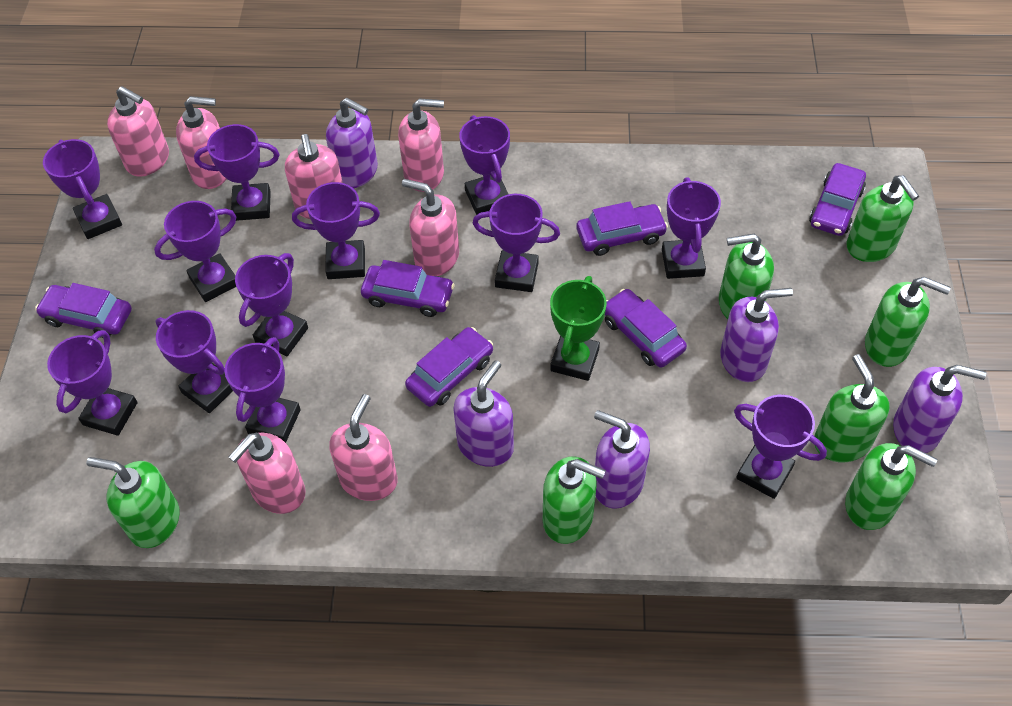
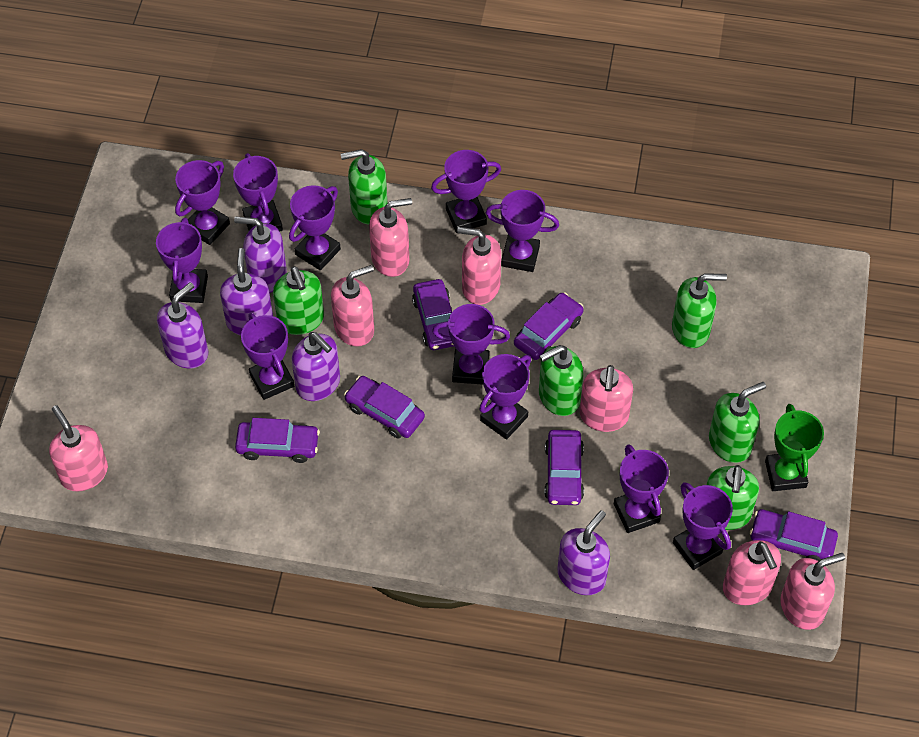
green soap dispenser: 7 -> 6
purple trophy: 12 -> 11

